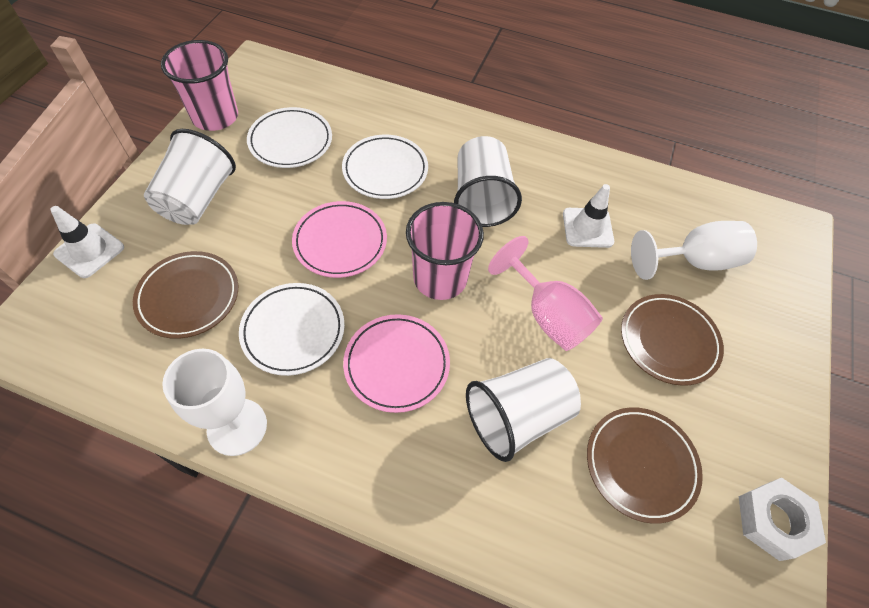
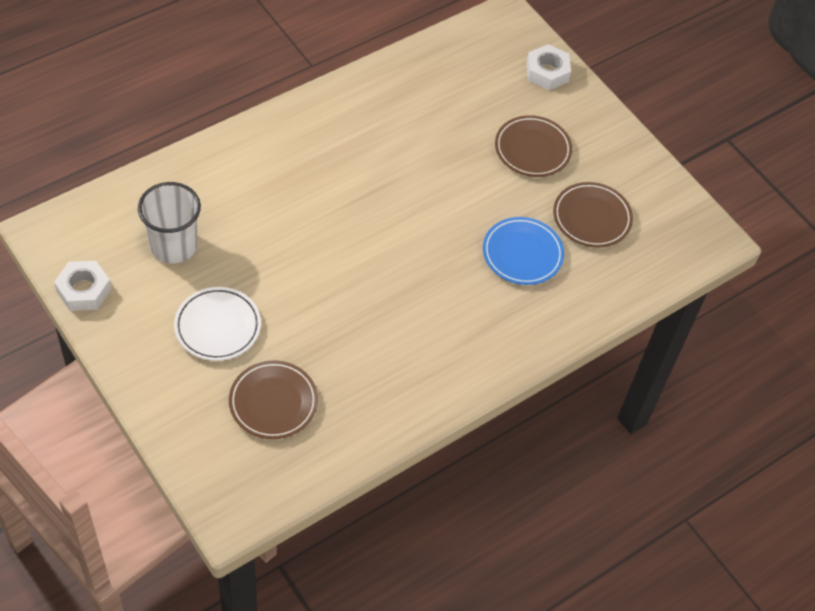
blue plate: 0 -> 1
pink cup: 2 -> 0
pink goblet: 1 -> 0
pink plate: 2 -> 0
white cup: 3 -> 1
white goblet: 2 -> 0
white nut: 1 -> 2
white plate: 3 -> 1
white traffic cone: 2 -> 0

